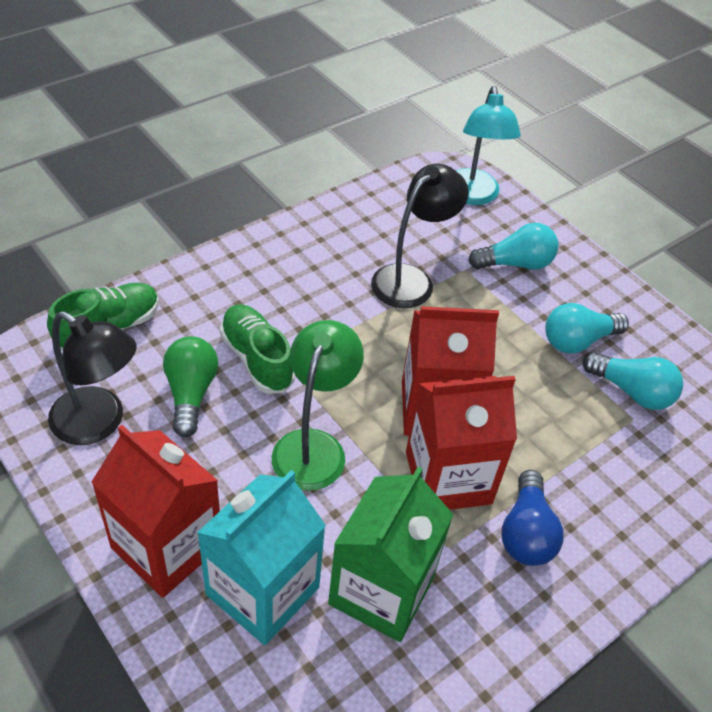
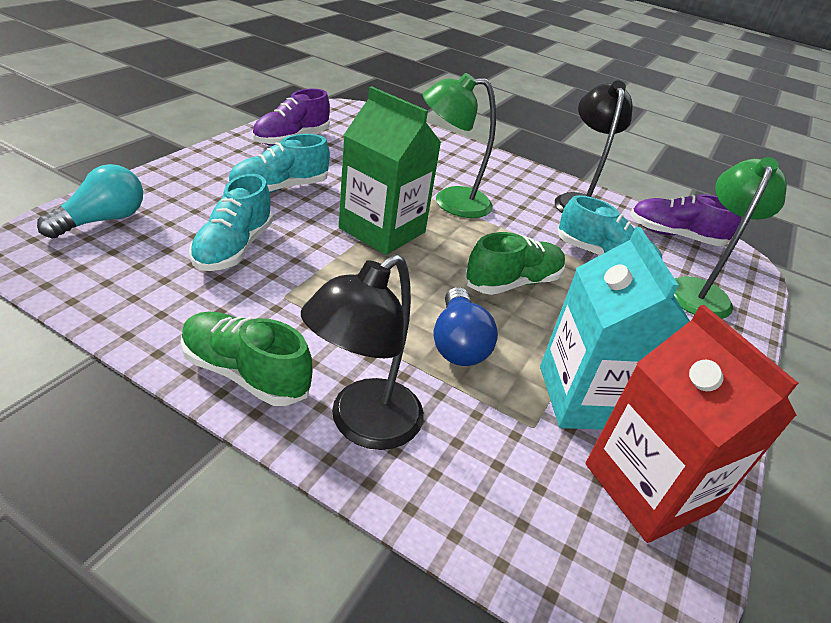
green lamp: 1 -> 2
green light bulb: 1 -> 0
purple shoe: 0 -> 2
red carton: 3 -> 1
turquoise lamp: 1 -> 0
turquoise light bulb: 3 -> 1
turquoise shoe: 0 -> 3

